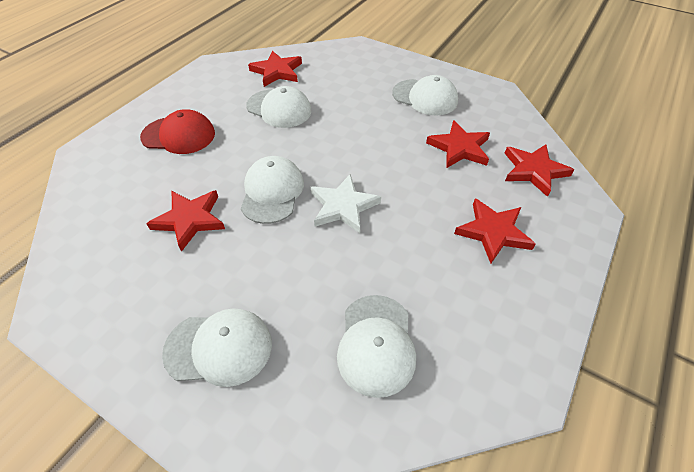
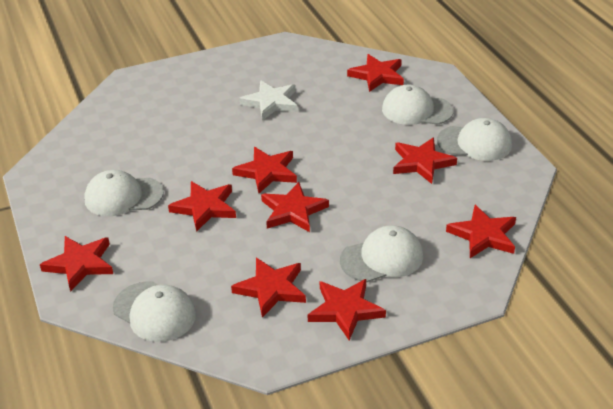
red cap: 1 -> 0
red star: 5 -> 9

